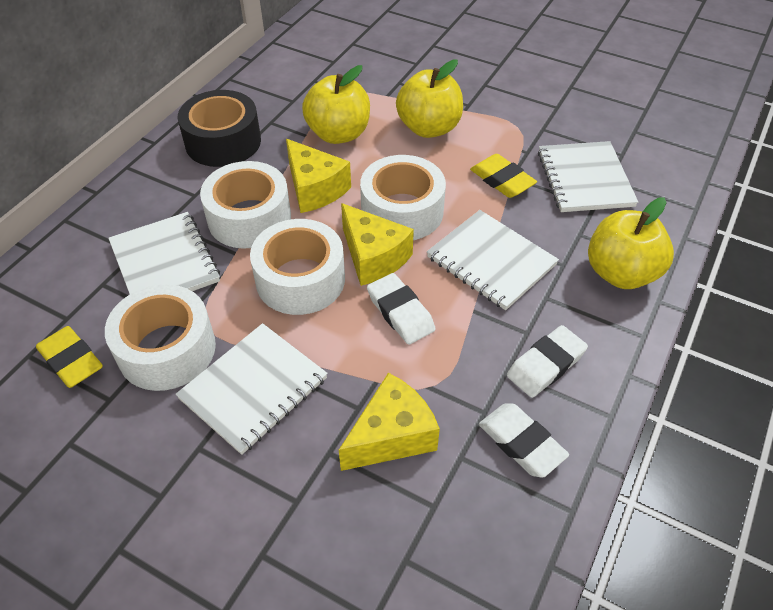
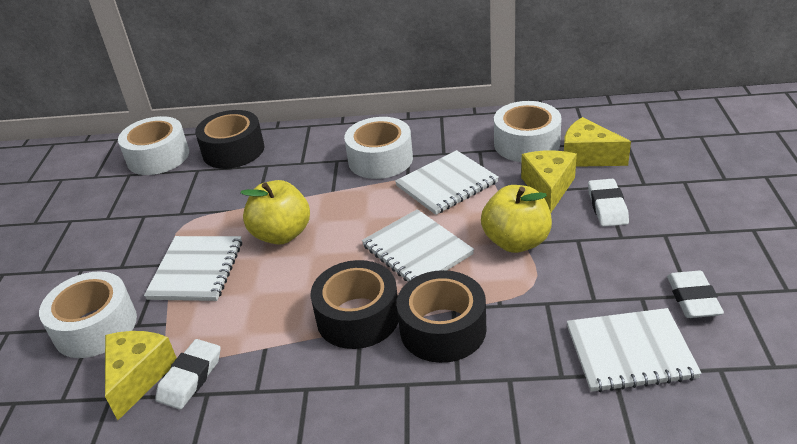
black tape: 1 -> 3
yellow apple: 3 -> 2
yellow eraser: 2 -> 0

